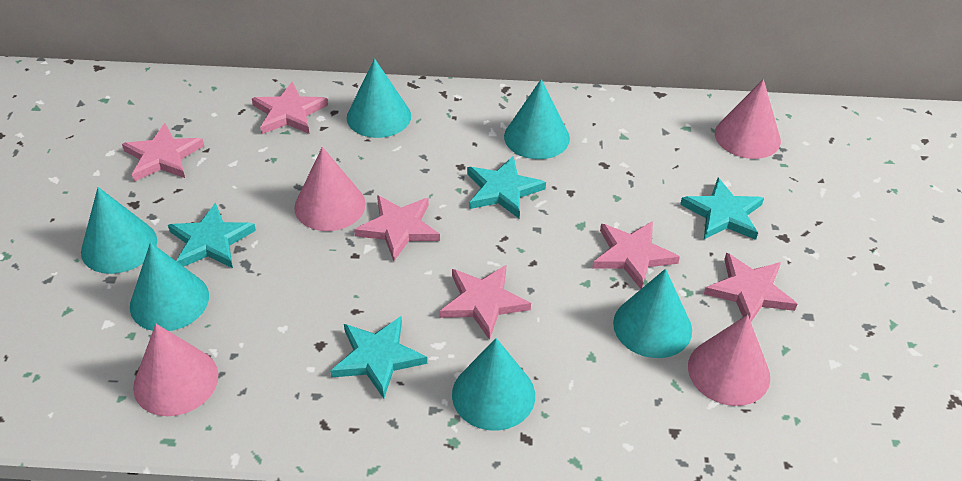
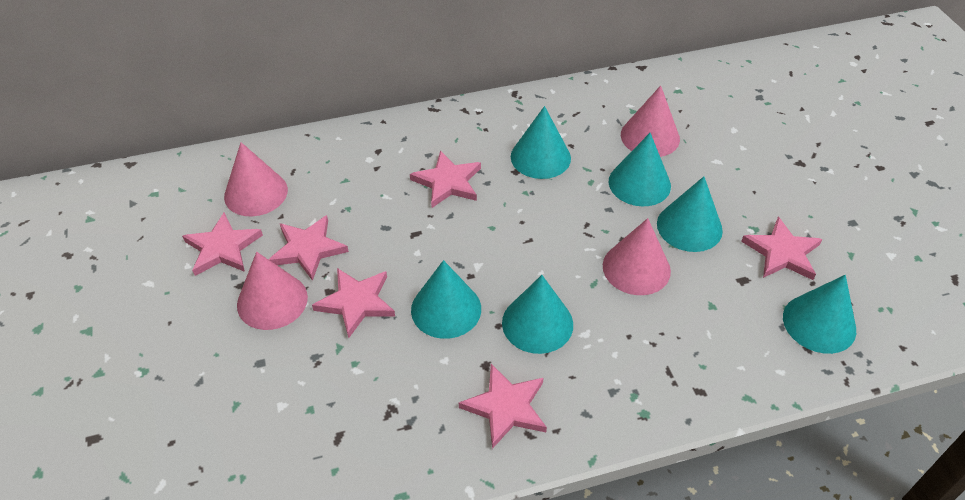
turquoise star: 4 -> 0

